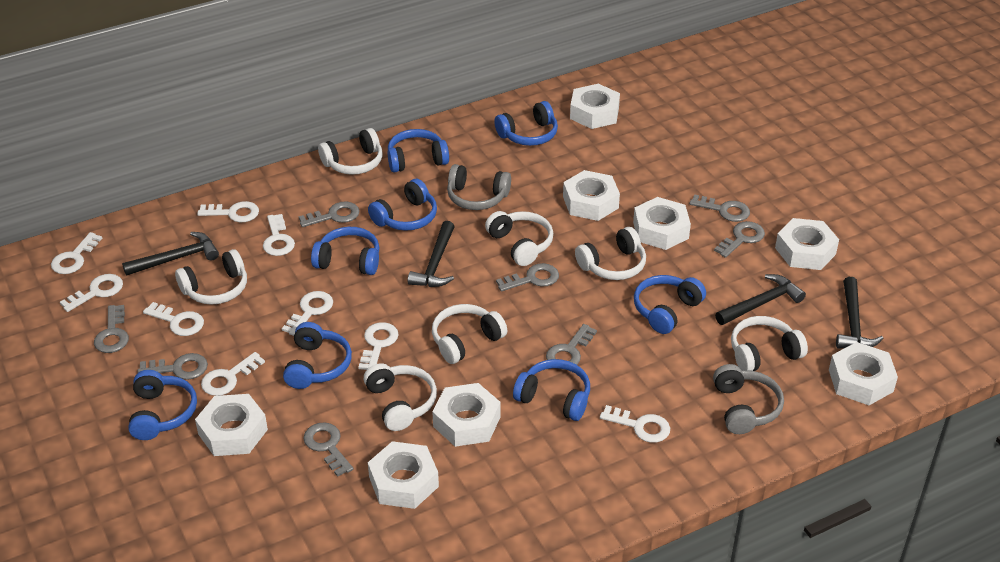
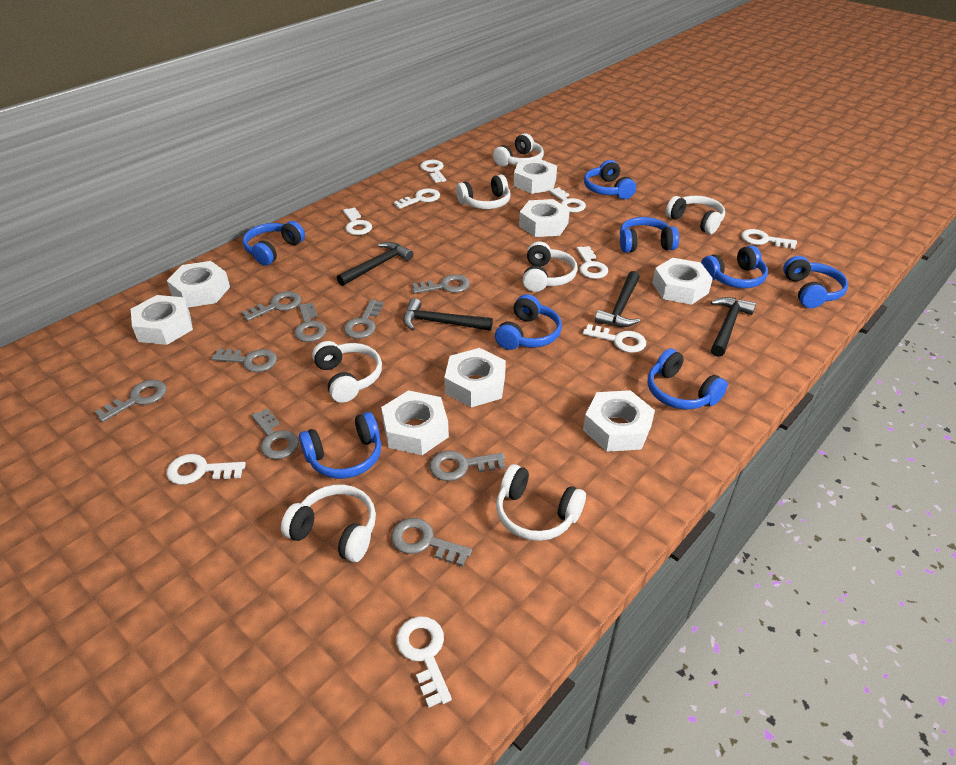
grey headphones: 2 -> 0
grey key: 8 -> 9

